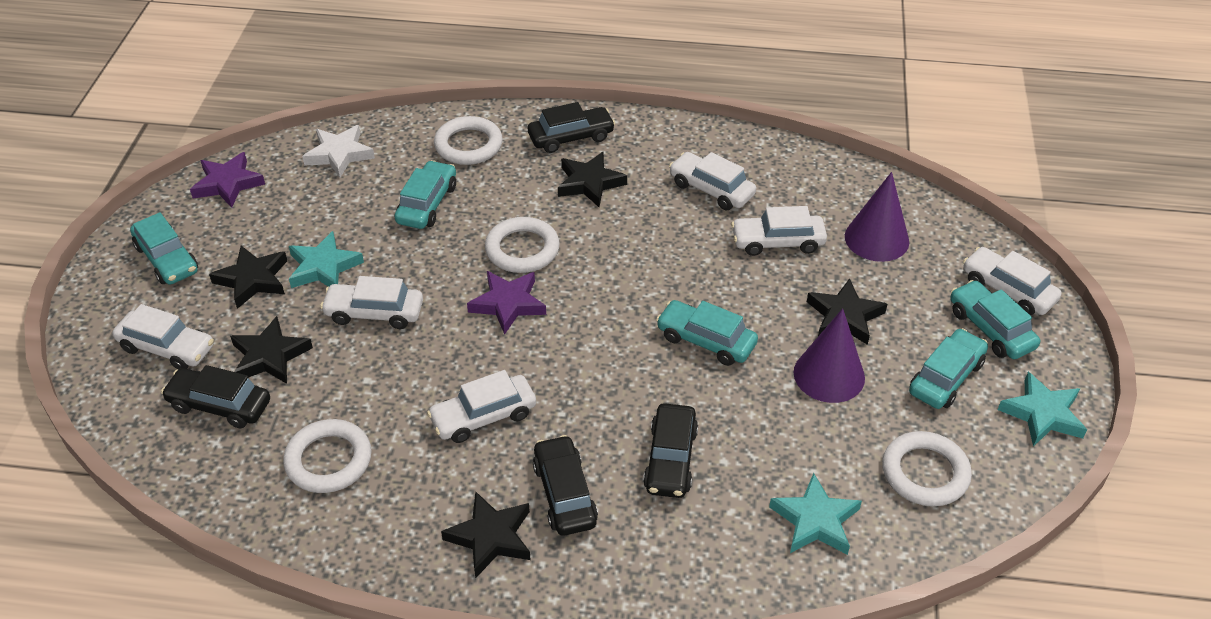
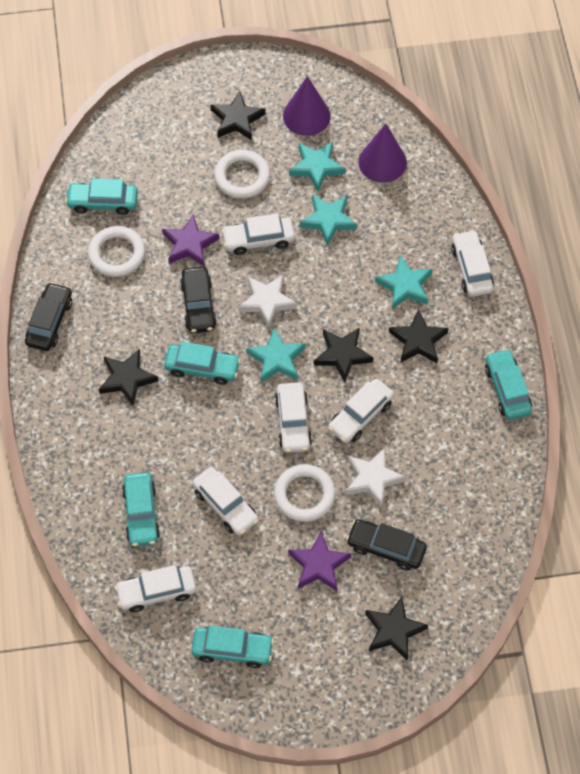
black car: 4 -> 3
turquoise star: 3 -> 4
white ring: 4 -> 3
white star: 1 -> 2

